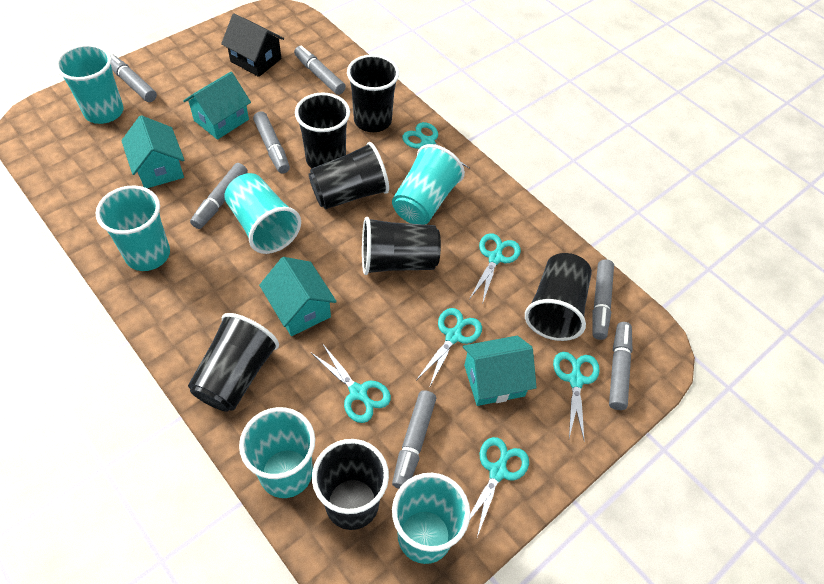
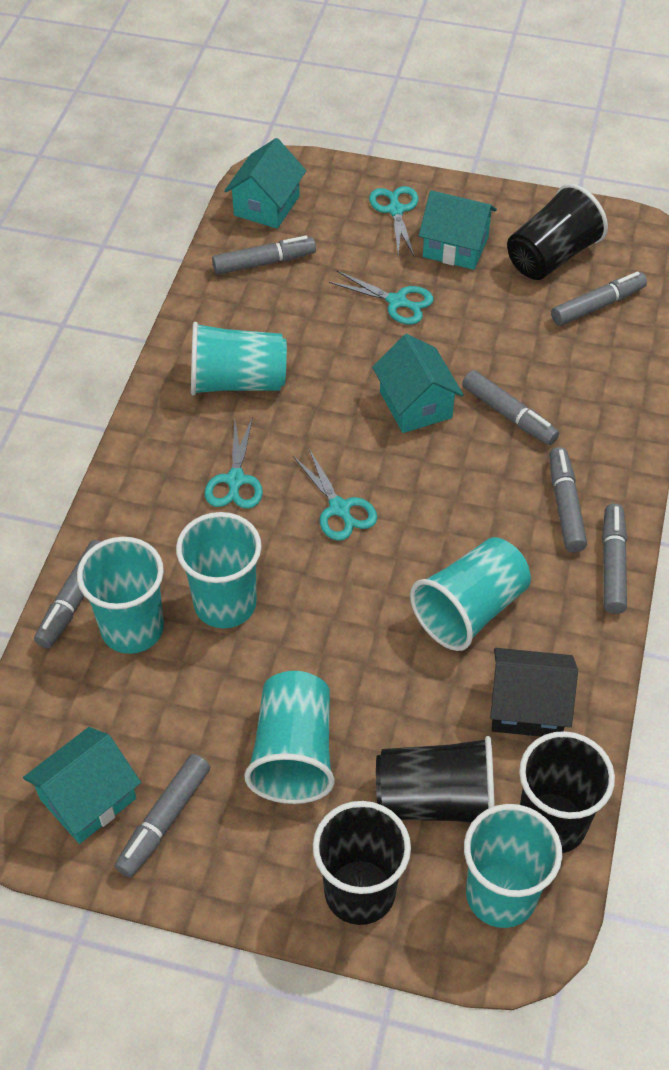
black cup: 7 -> 4
turquoise scissors: 6 -> 4

